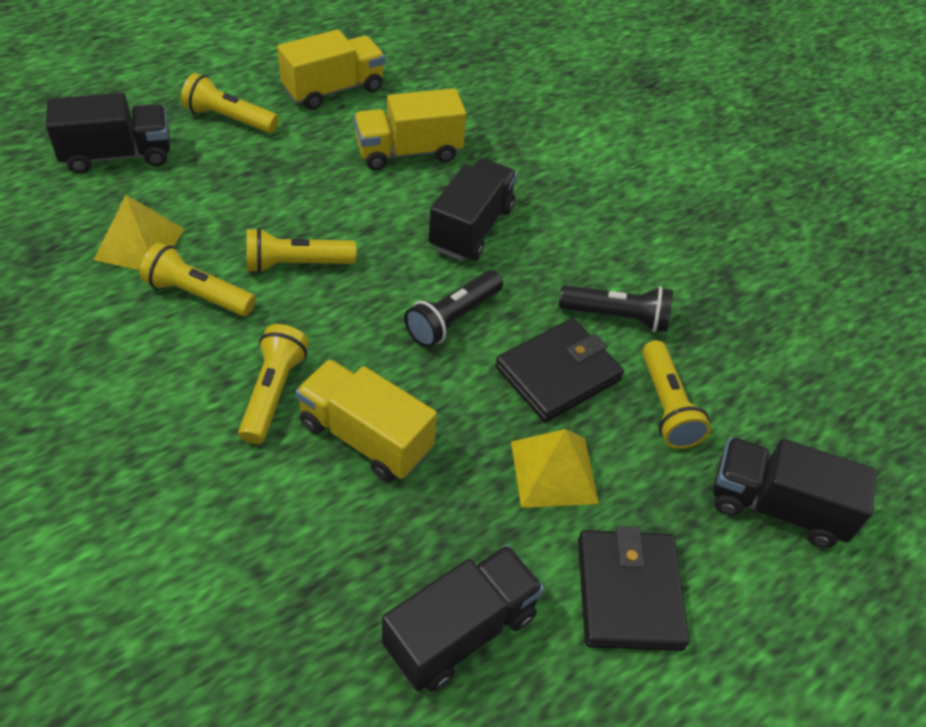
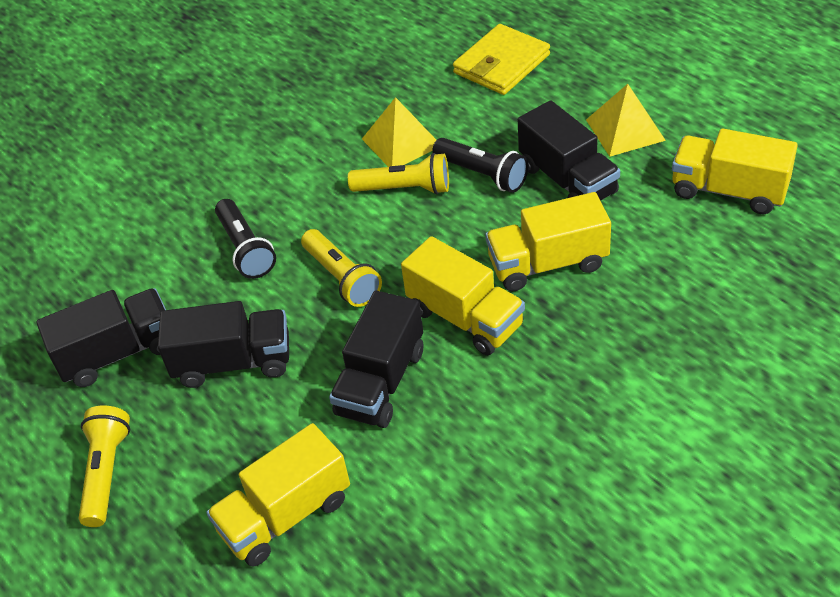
black wallet: 2 -> 0
yellow flashlight: 5 -> 3
yellow truck: 3 -> 4
yellow wallet: 0 -> 1

